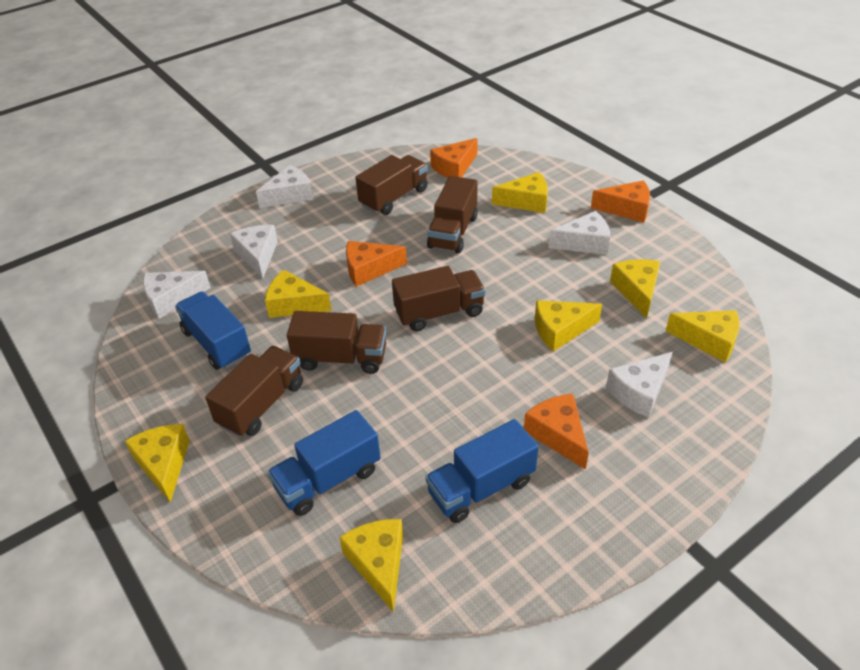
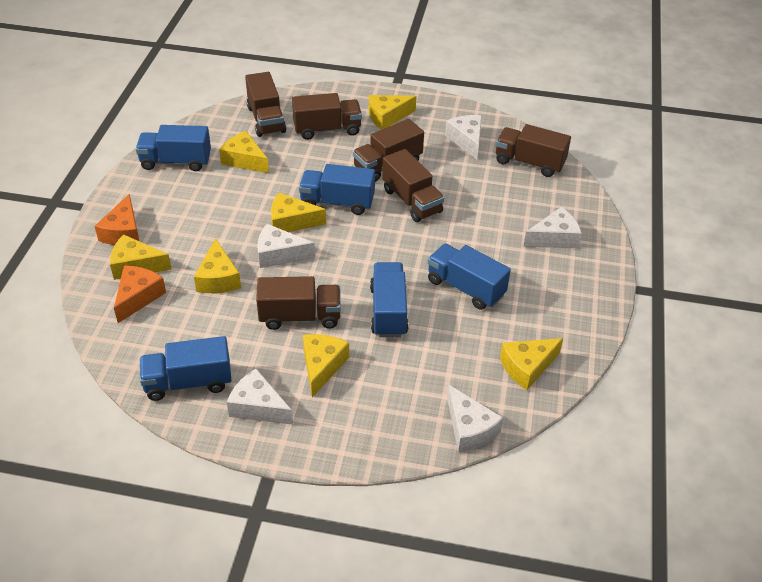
blue truck: 3 -> 5
brown truck: 5 -> 6
orange cheese: 4 -> 2

